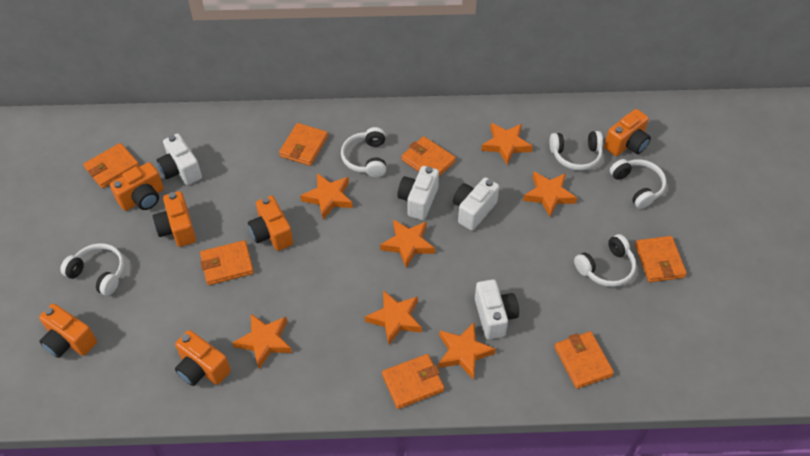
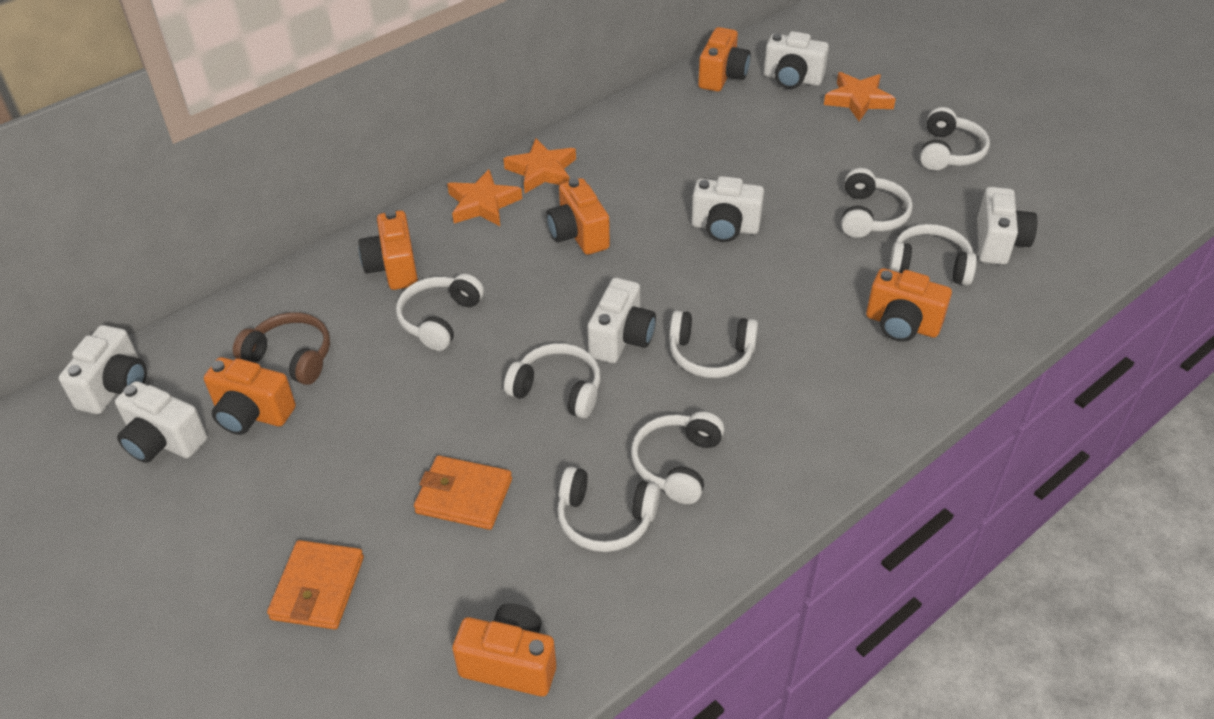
brown headphones: 0 -> 1
orange star: 7 -> 3
orange wallet: 7 -> 2
white camera: 4 -> 6
white headphones: 5 -> 8

